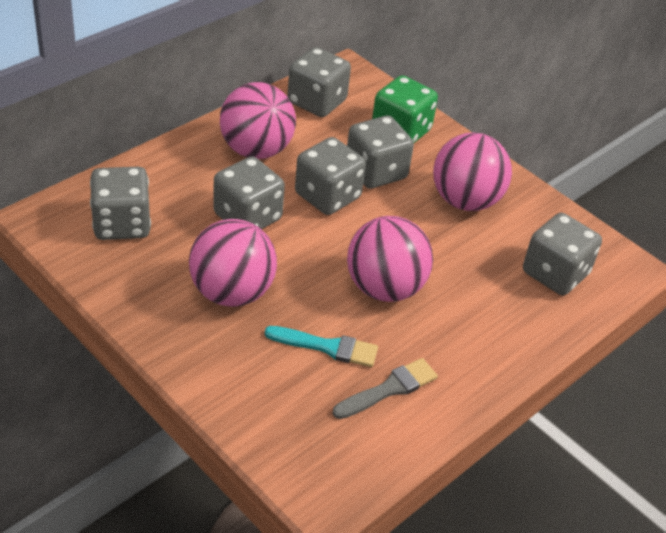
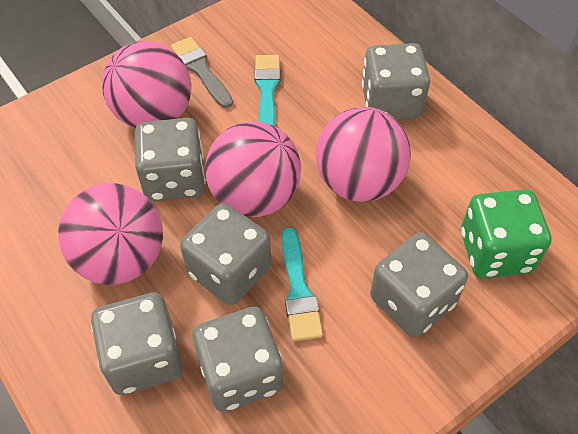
turquoise brush: 1 -> 2

